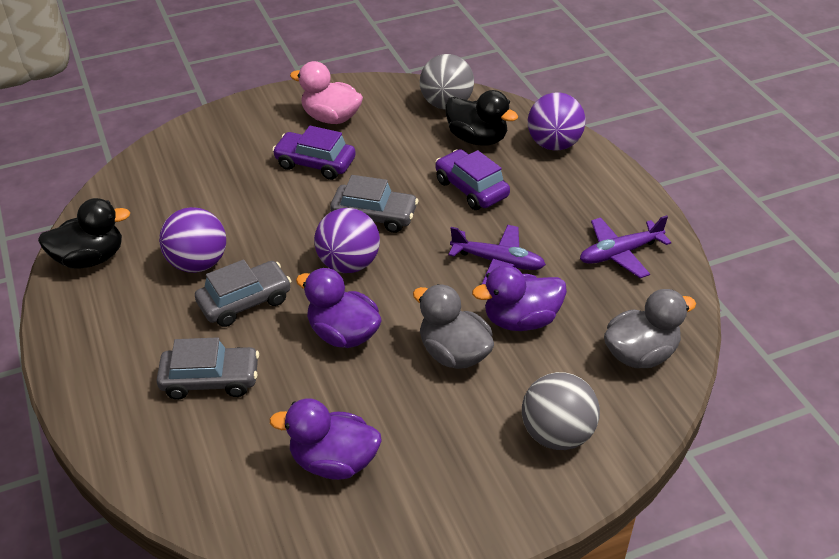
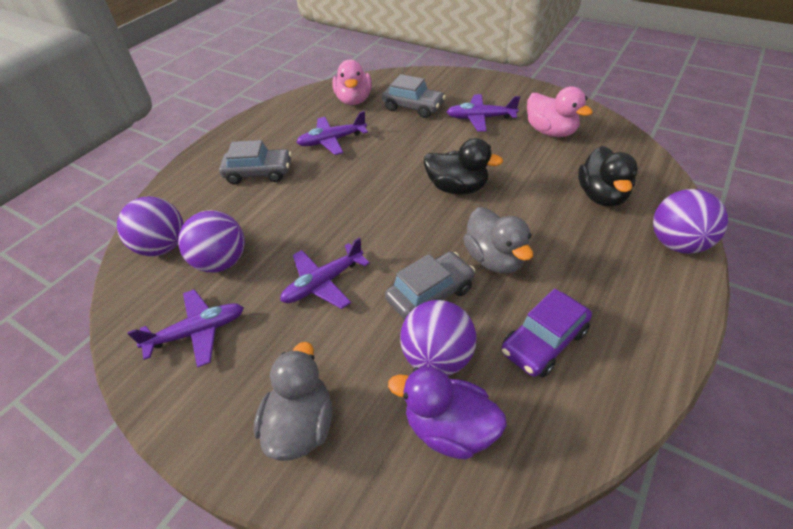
grey ball: 2 -> 0
pink duck: 1 -> 2
purple ball: 3 -> 4
purple car: 2 -> 1
purple duck: 3 -> 1
purple plane: 2 -> 4

